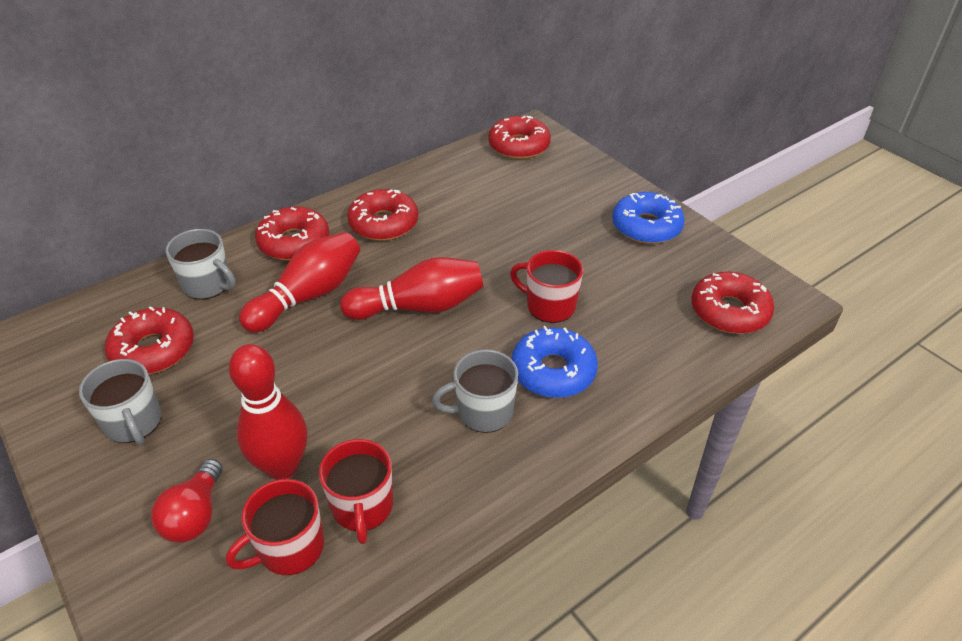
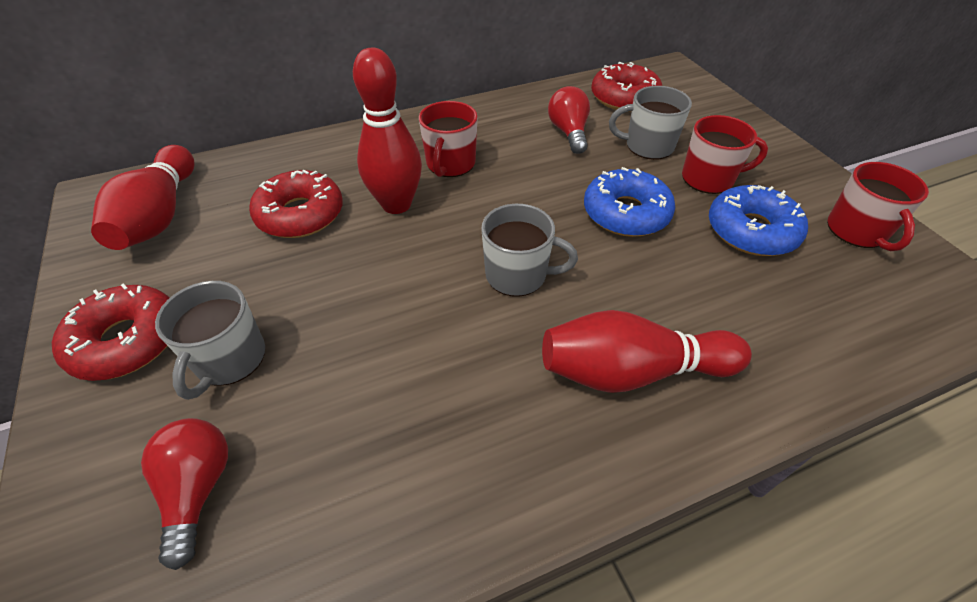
red donut: 5 -> 3
red light bulb: 1 -> 2

